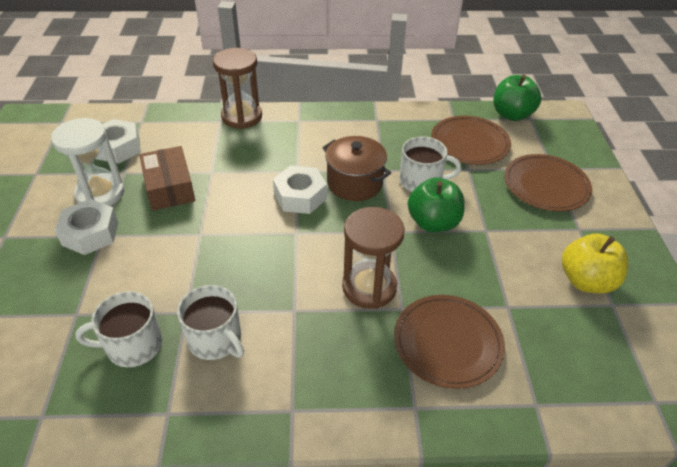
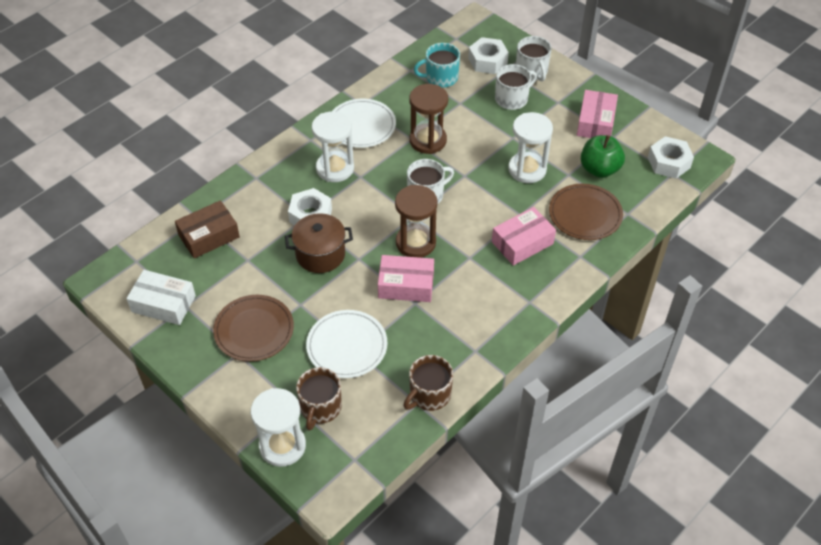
brown mug: 0 -> 2
brown plate: 3 -> 2
green apple: 2 -> 1
pink box: 0 -> 3
turquoise mug: 0 -> 1
white box: 0 -> 1
white hourglass: 1 -> 3
white plate: 0 -> 2
yellow apple: 1 -> 0

